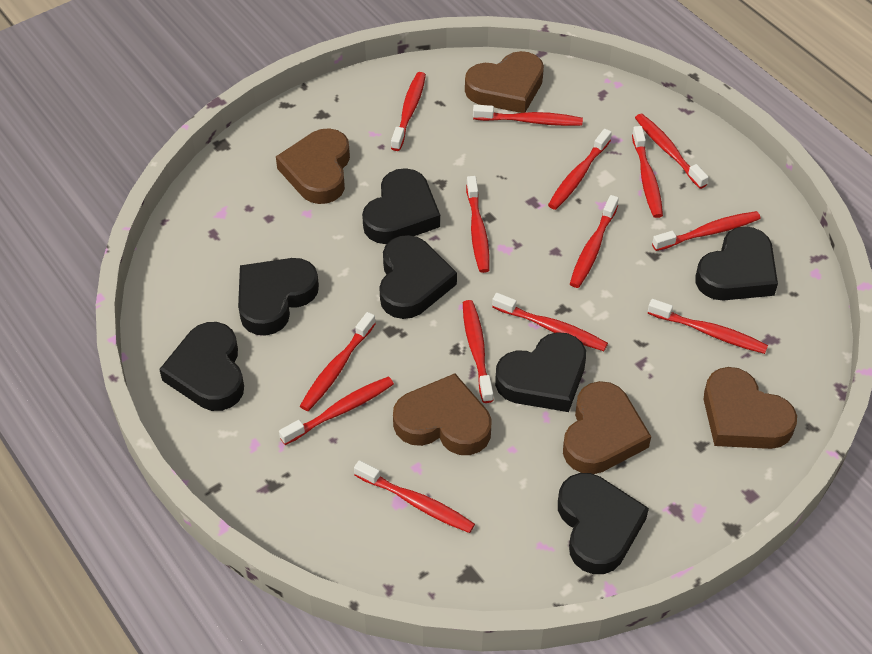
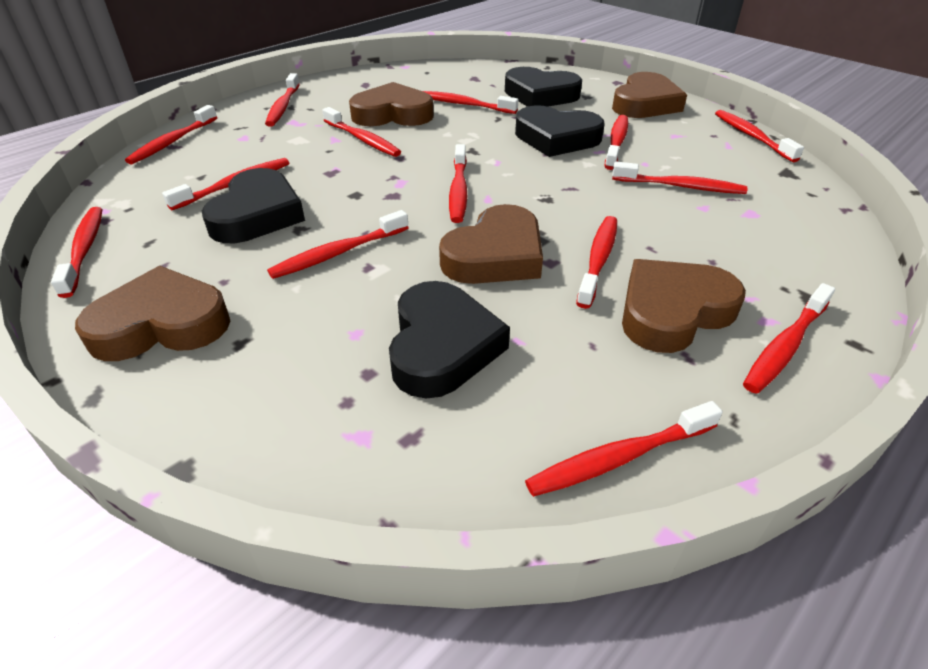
black heart: 7 -> 4

